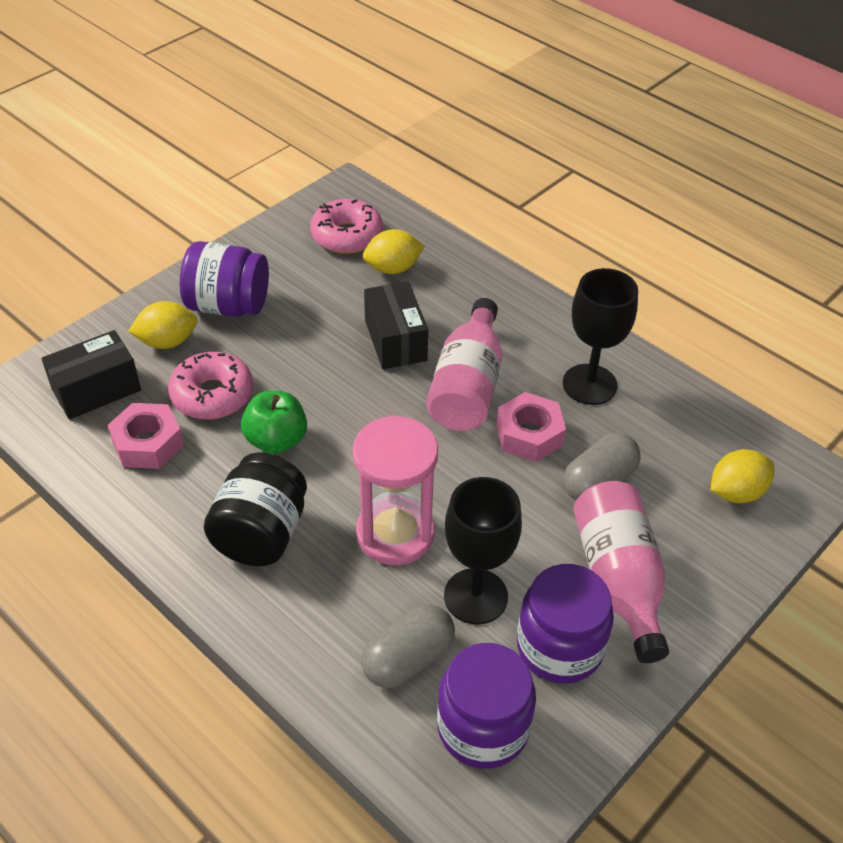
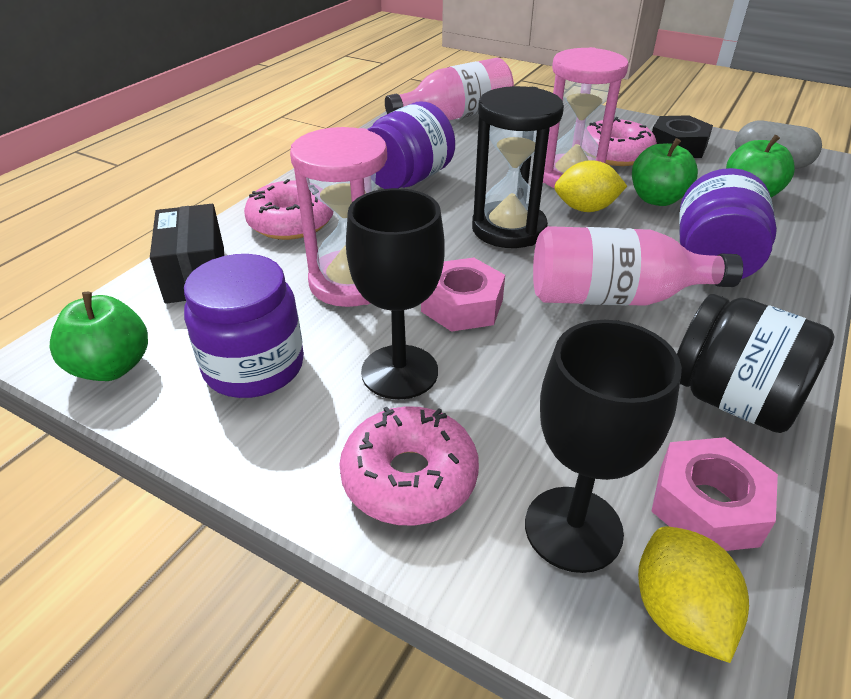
black box: 2 -> 1
black hourglass: 0 -> 1
black nut: 0 -> 1
green apple: 1 -> 3
grey capsule: 2 -> 1
pink donut: 2 -> 3
pink hourglass: 1 -> 2
yellow lemon: 3 -> 2

